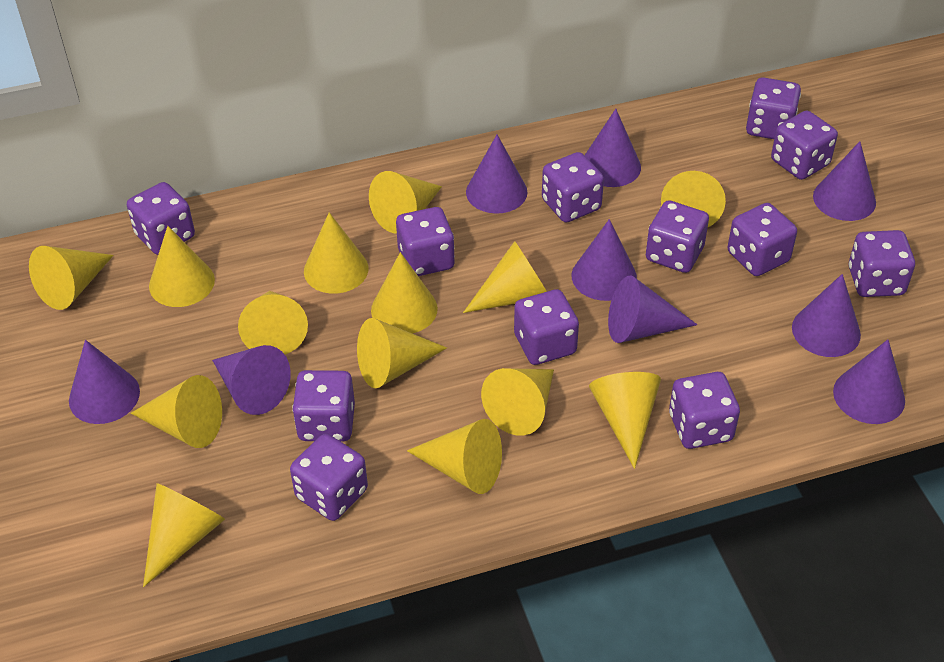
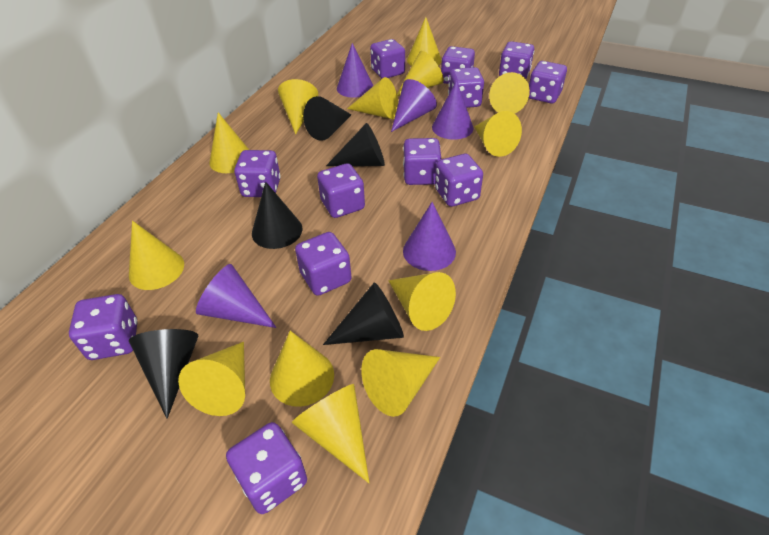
black cone: 0 -> 5
purple cone: 9 -> 5
yellow cone: 14 -> 13

